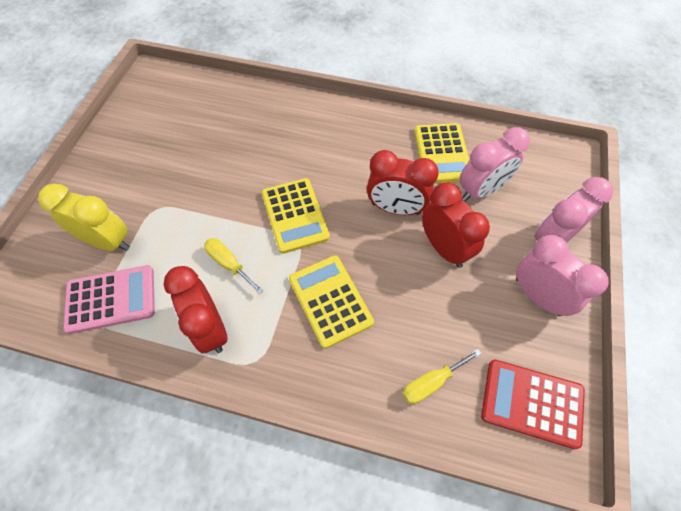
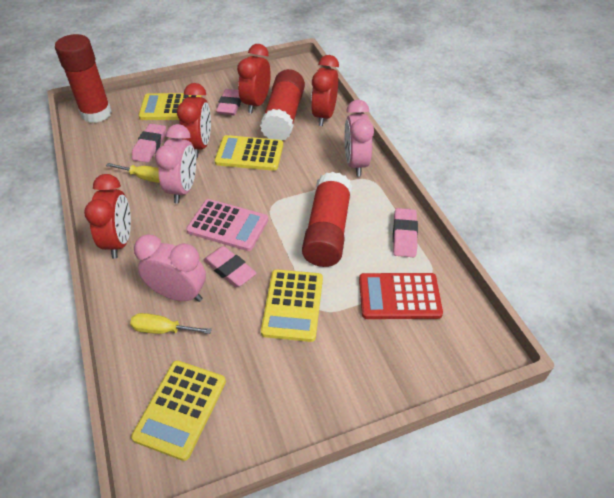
pink eraser: 0 -> 4
red clock: 3 -> 4
red glue stick: 0 -> 3
yellow calculator: 3 -> 4
yellow clock: 1 -> 0

